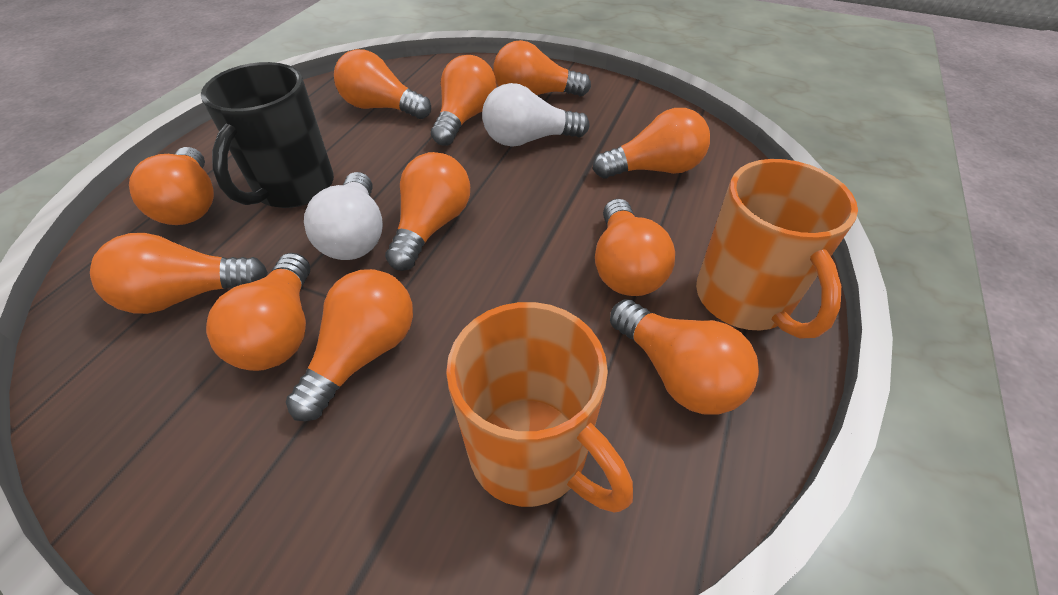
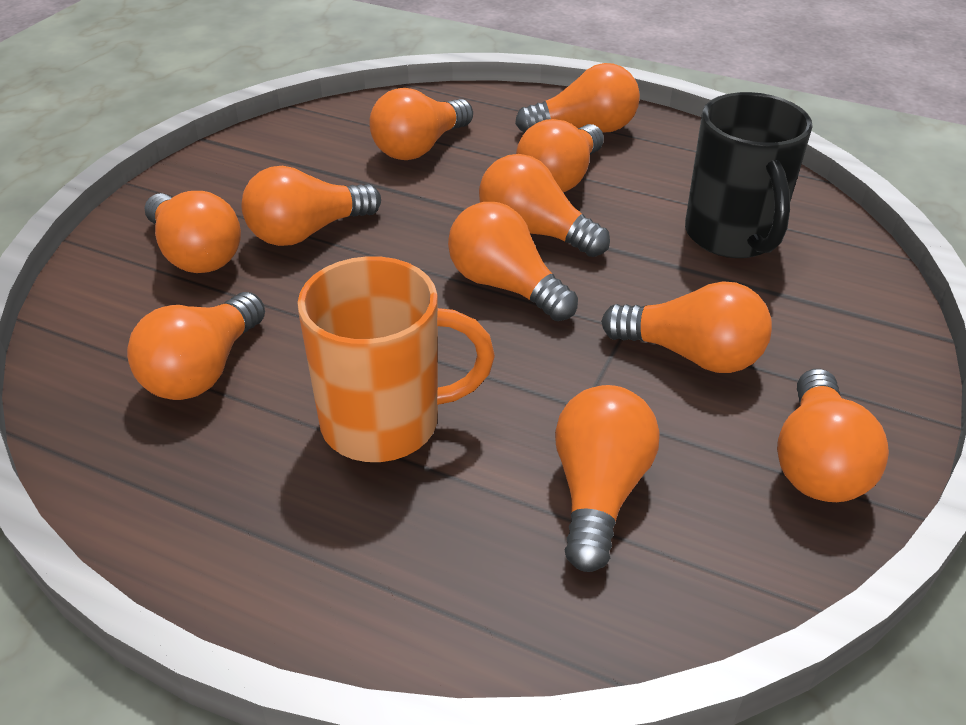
orange mug: 2 -> 1
white light bulb: 2 -> 0

